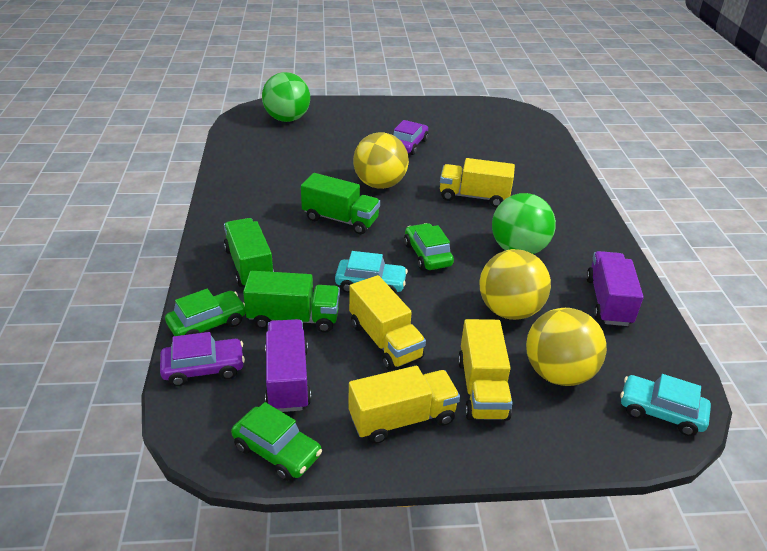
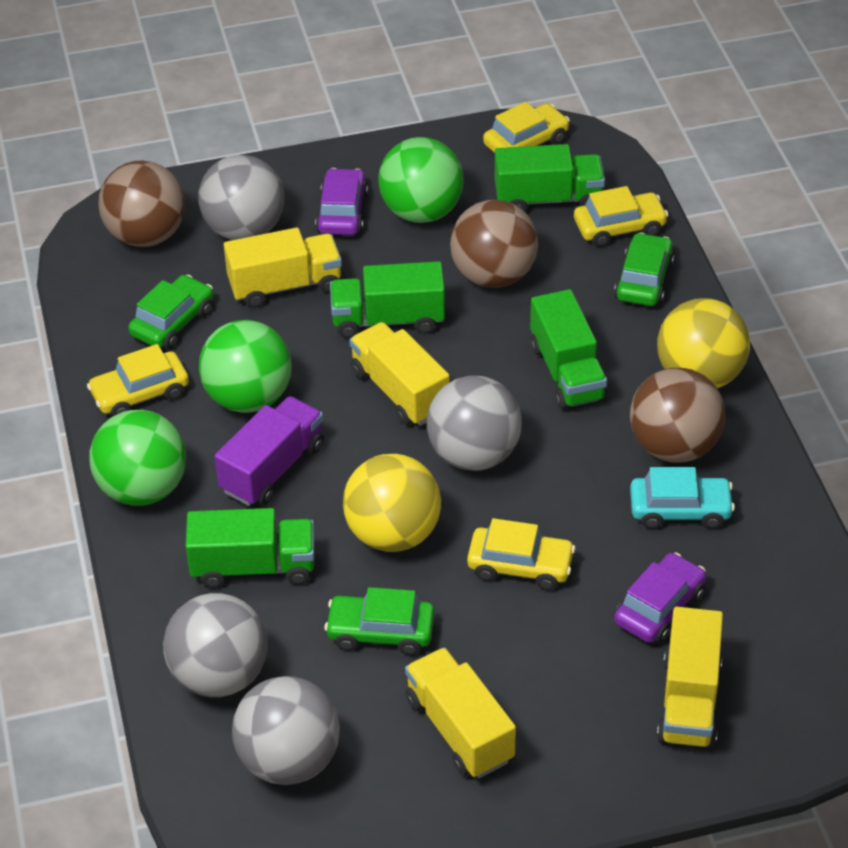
brown ball: 0 -> 3
green ball: 2 -> 3
green truck: 3 -> 4
grey ball: 0 -> 4
purple truck: 2 -> 1
turquoise car: 2 -> 1
yellow ball: 3 -> 2
yellow car: 0 -> 4

